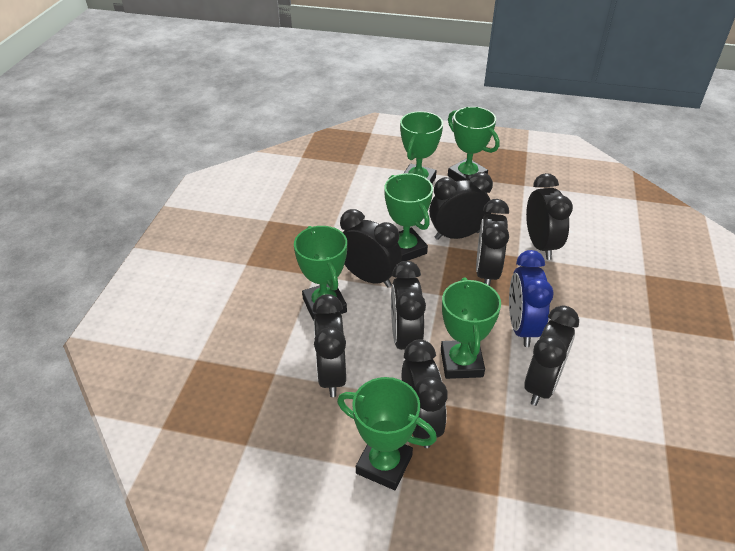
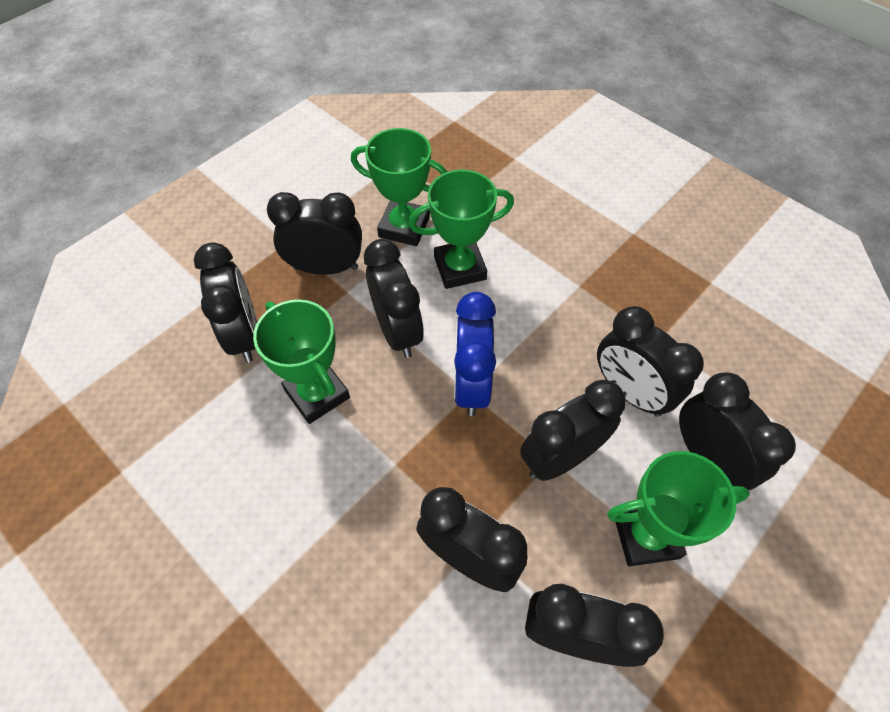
green trophy: 6 -> 4

